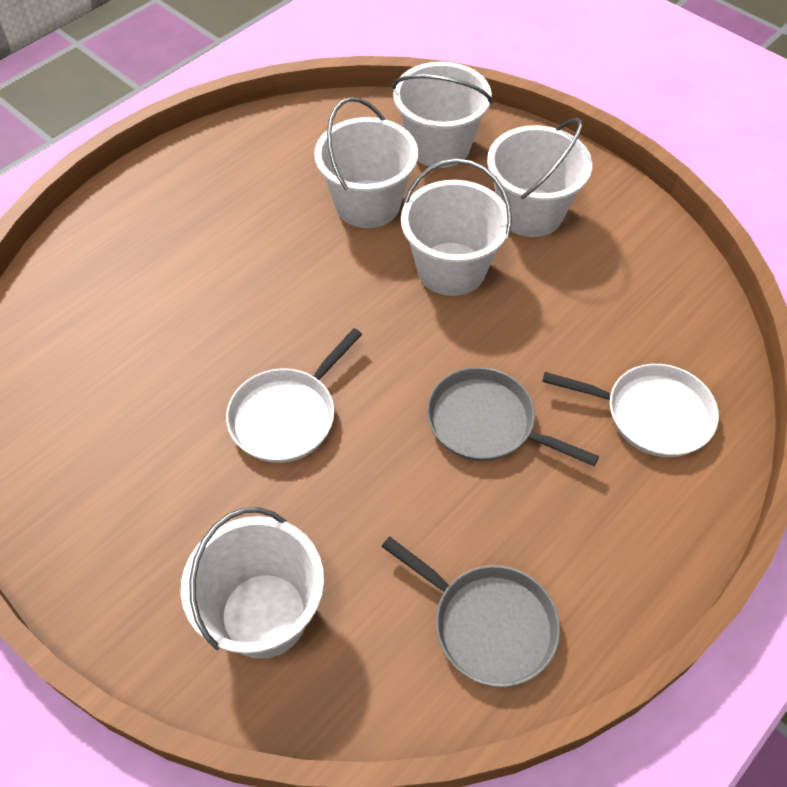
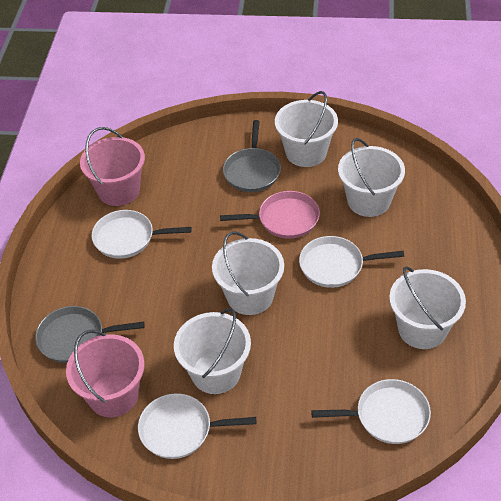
pink bucket: 0 -> 2
pink pan: 0 -> 1
white pan: 2 -> 4

